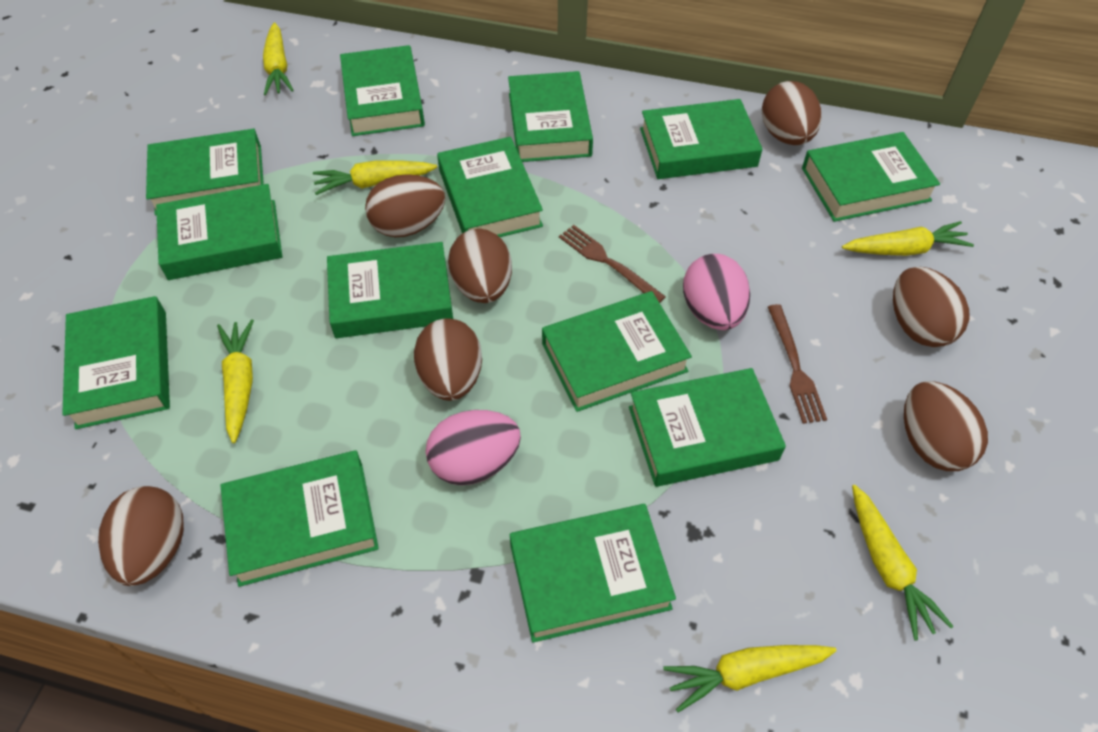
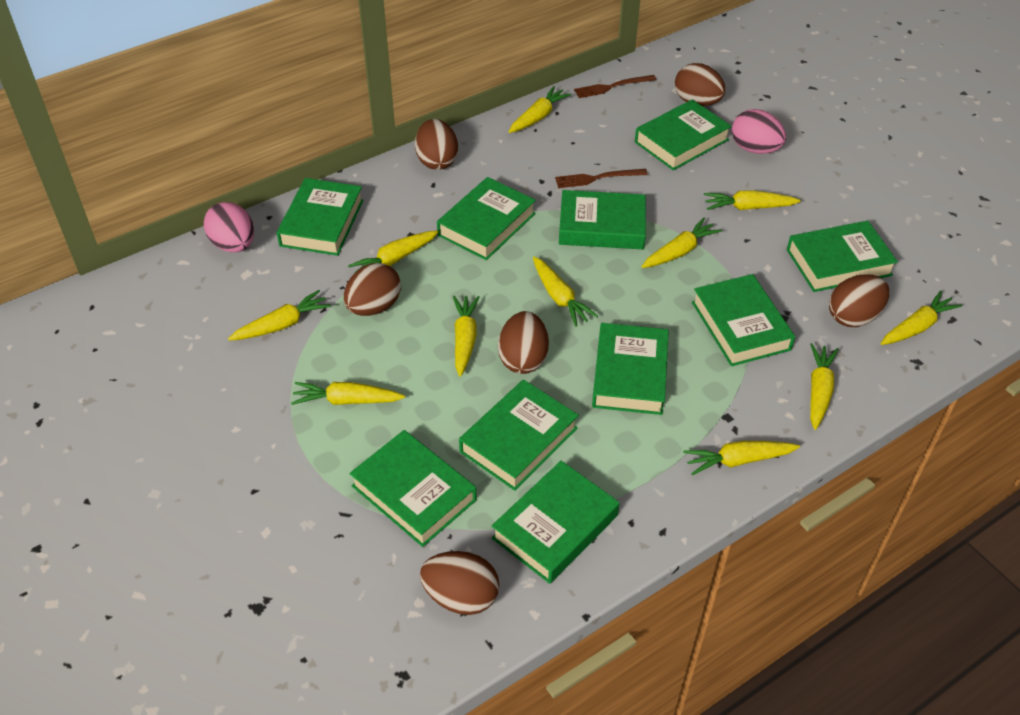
brown egg: 7 -> 6
green book: 13 -> 10
yellow carrot: 6 -> 11

